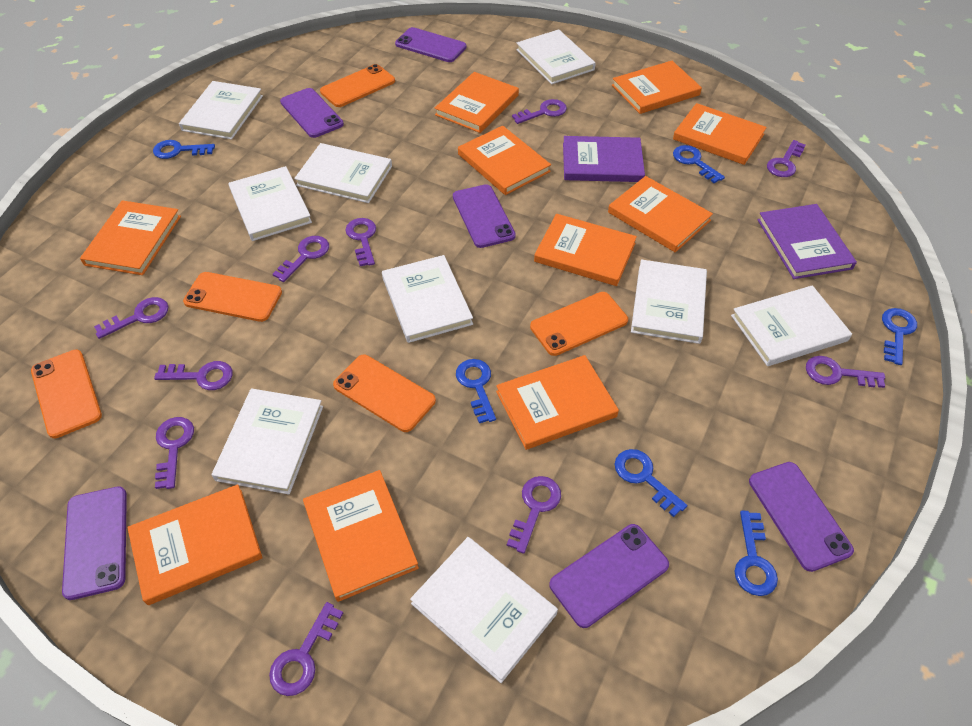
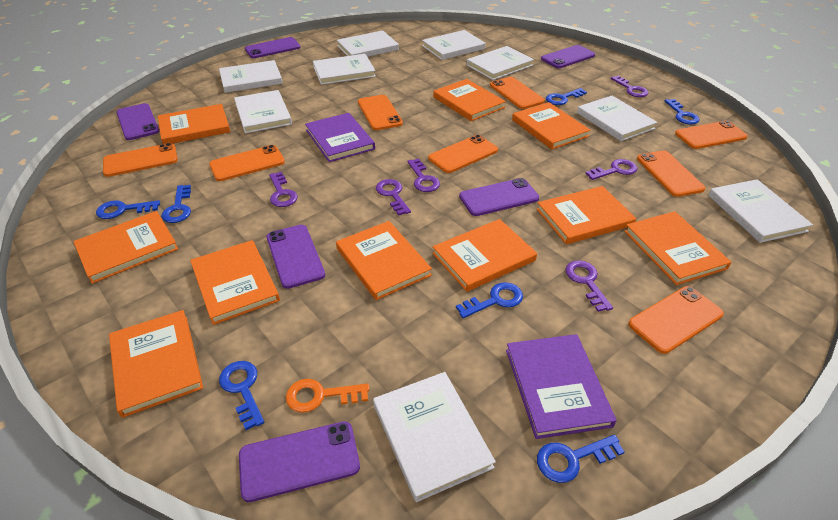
blue key: 6 -> 7
orange key: 0 -> 1
orange phone: 5 -> 8
purple key: 10 -> 6

